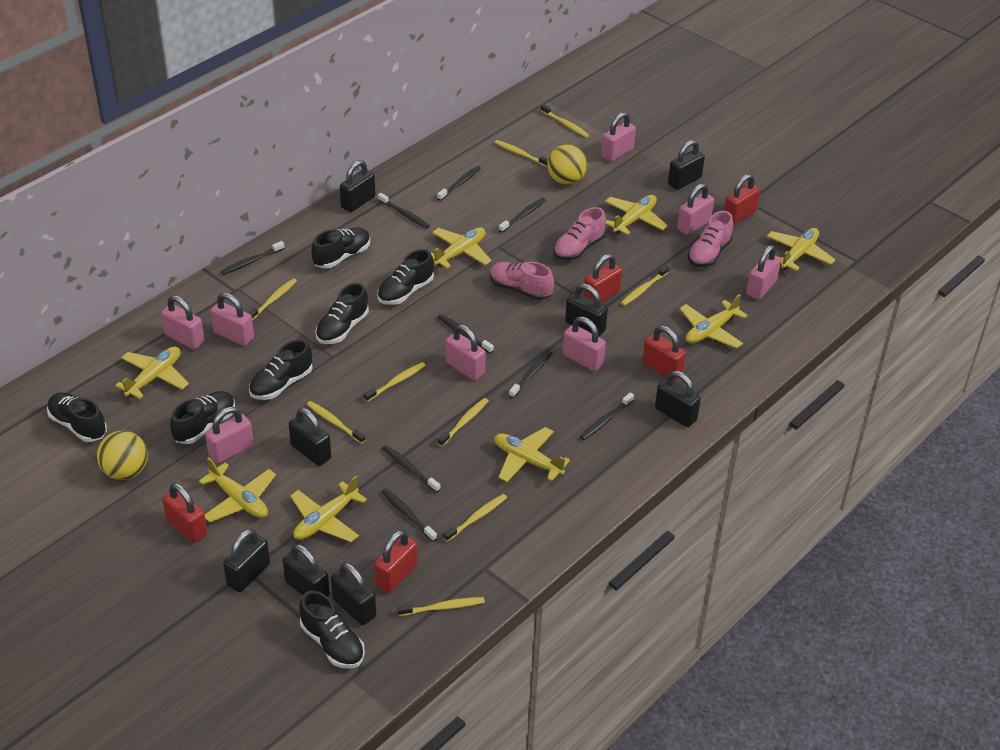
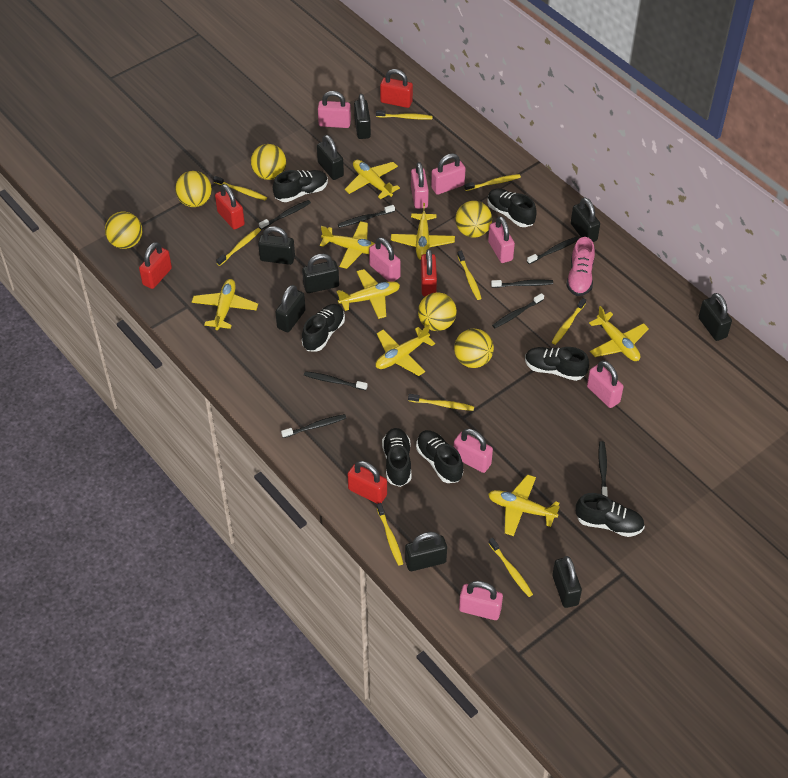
black padlock: 8 -> 9
black toothbrush: 9 -> 8
pink shoe: 3 -> 1
yellow ball: 2 -> 6

